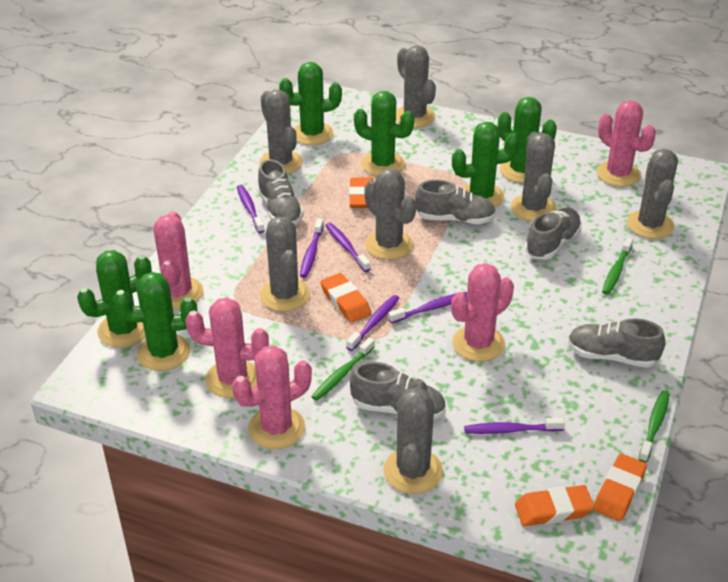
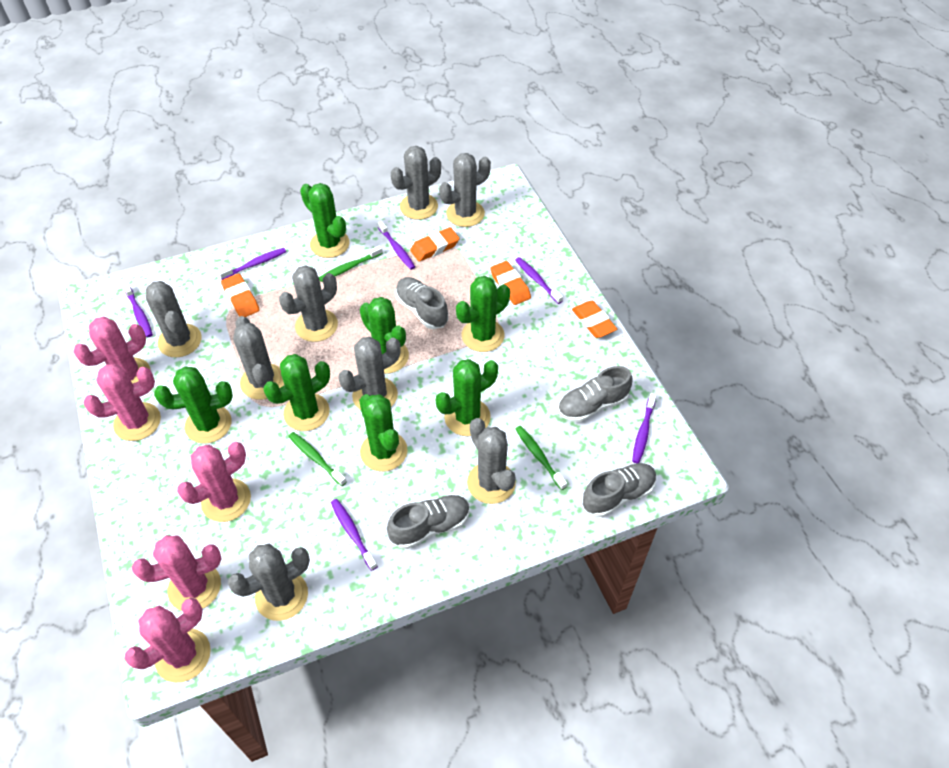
green cactus: 6 -> 7
grey cactus: 7 -> 8
grey shoe: 5 -> 4

